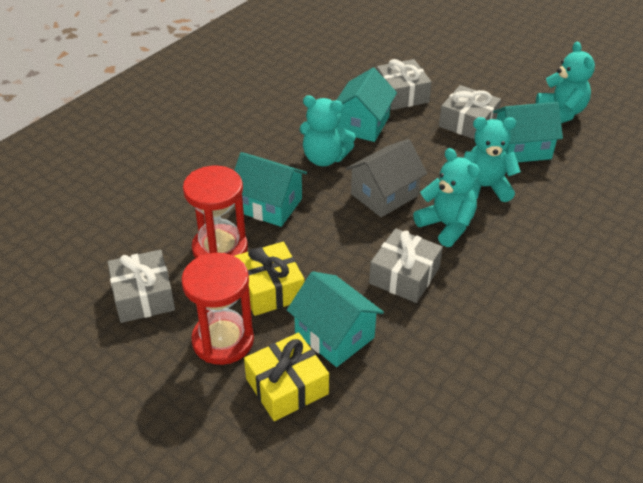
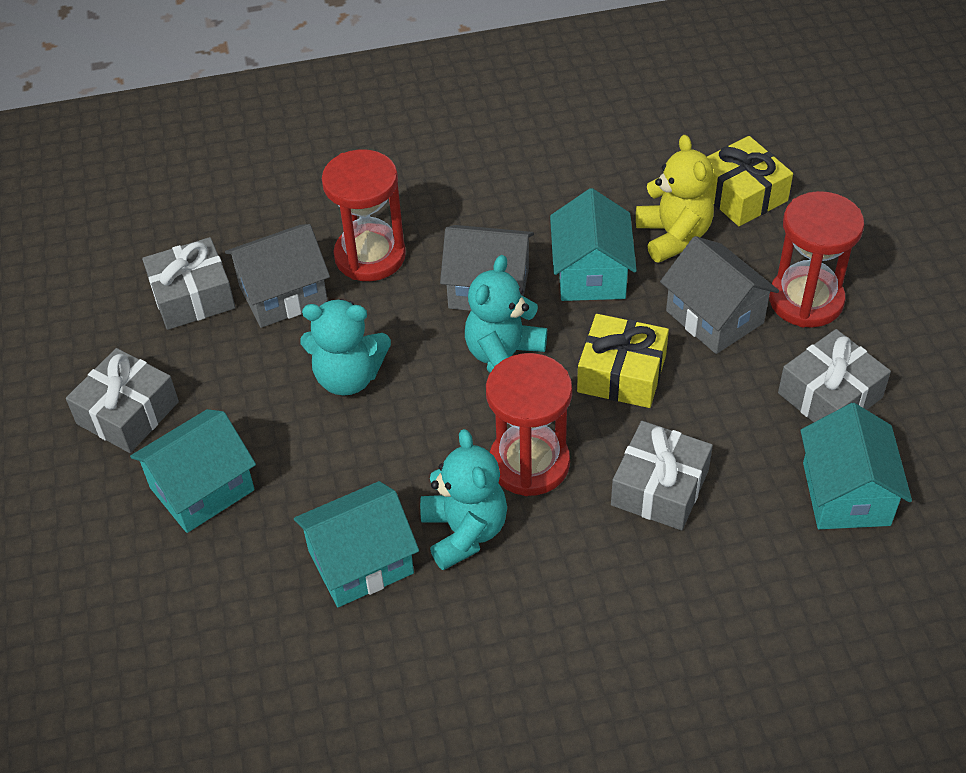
grey house: 1 -> 3
red hourglass: 2 -> 3
turquoise teddy bear: 4 -> 3
yellow teddy bear: 0 -> 1

